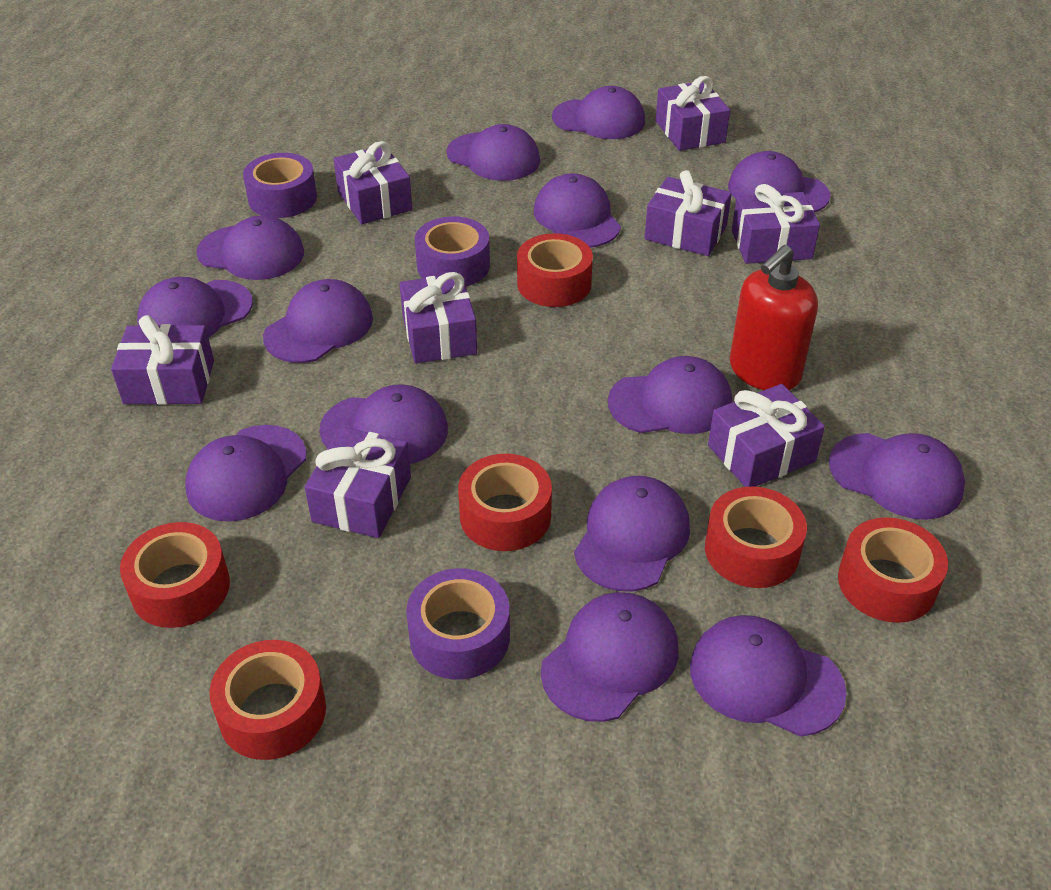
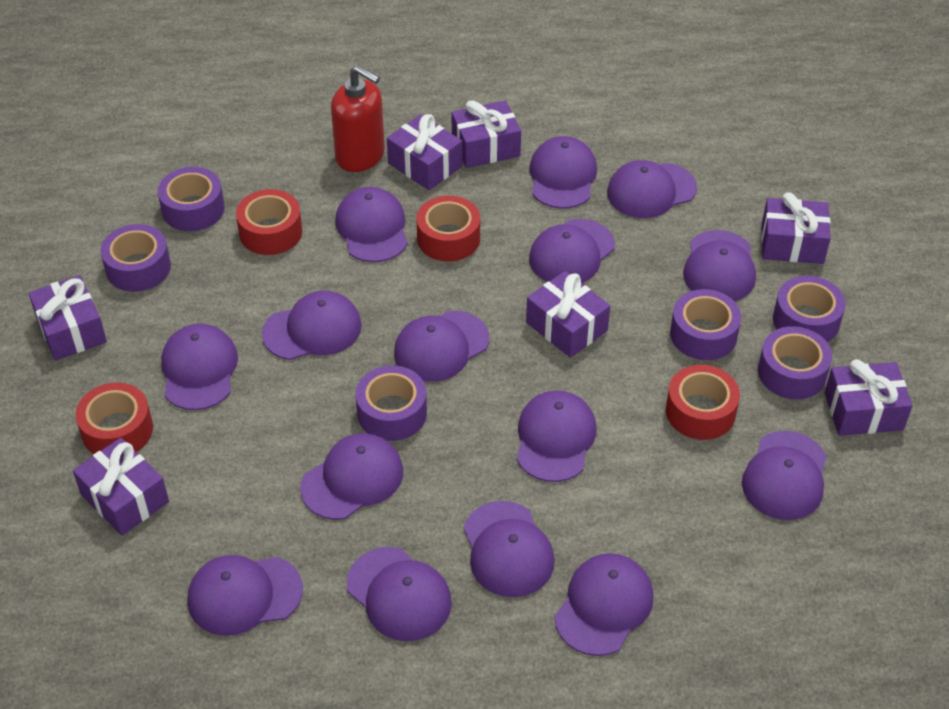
purple cap: 14 -> 15
purple gift: 8 -> 7
purple tape: 3 -> 6
red tape: 6 -> 4

